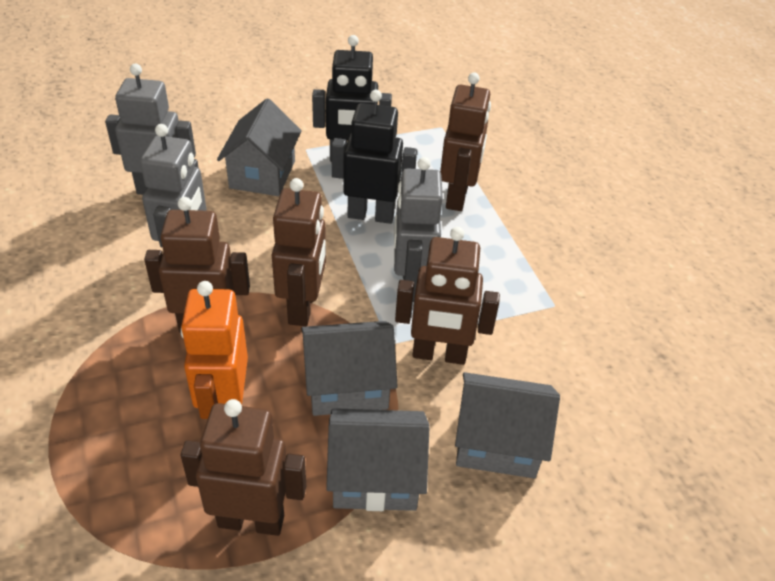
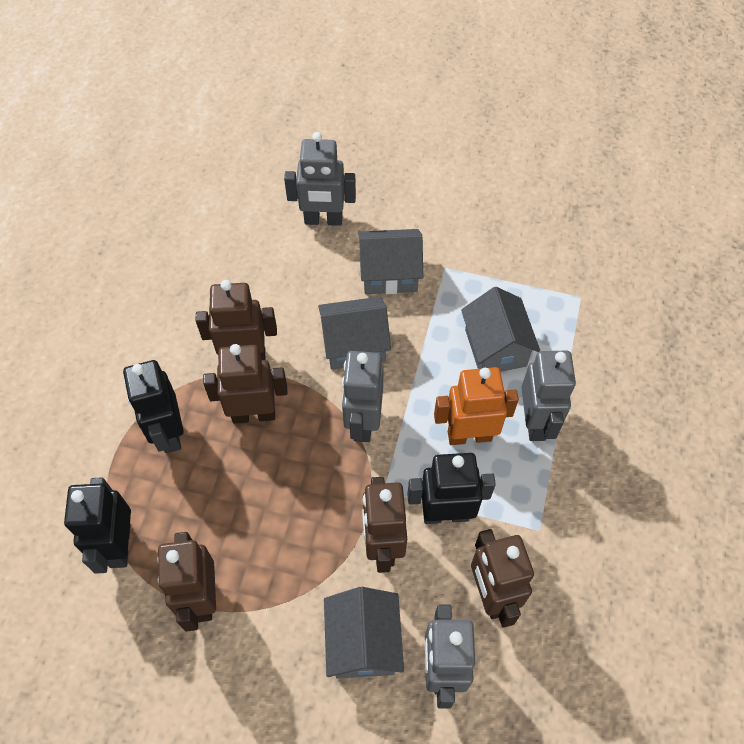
black robot: 2 -> 3
grey robot: 3 -> 4

